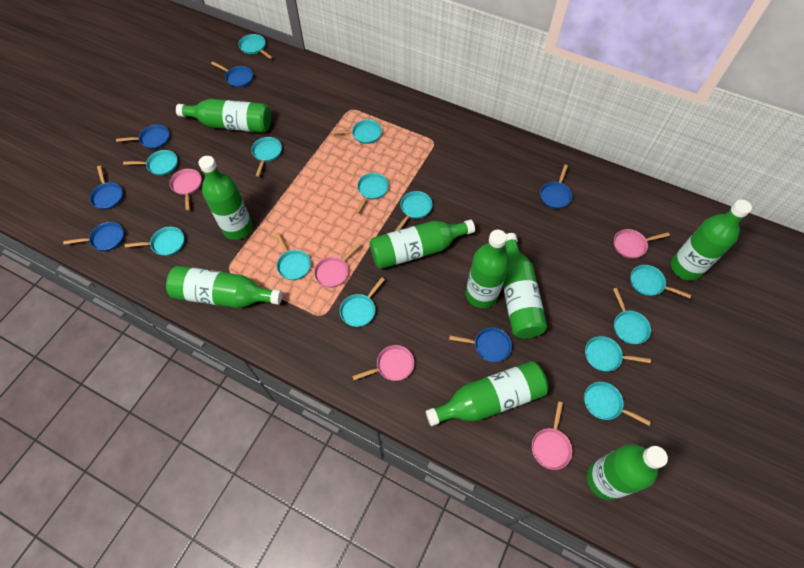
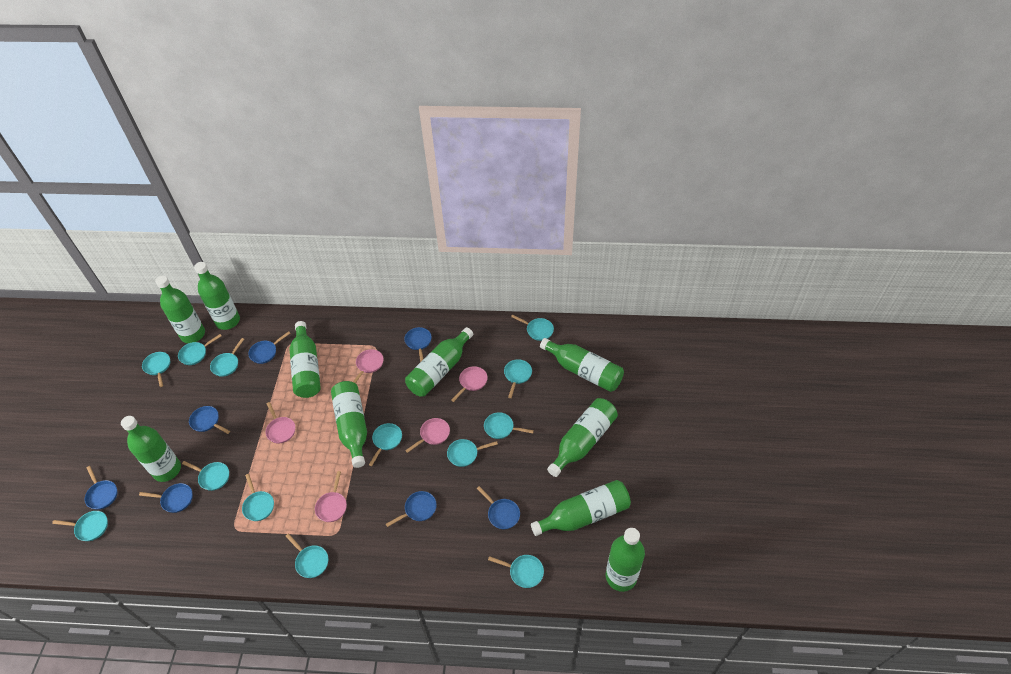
blue pan: 6 -> 7
green bottle: 9 -> 10

